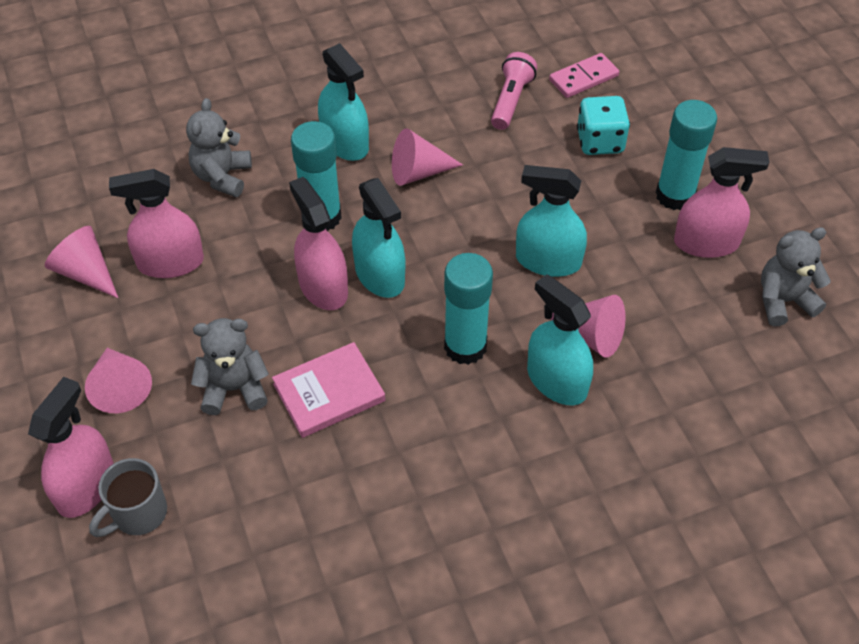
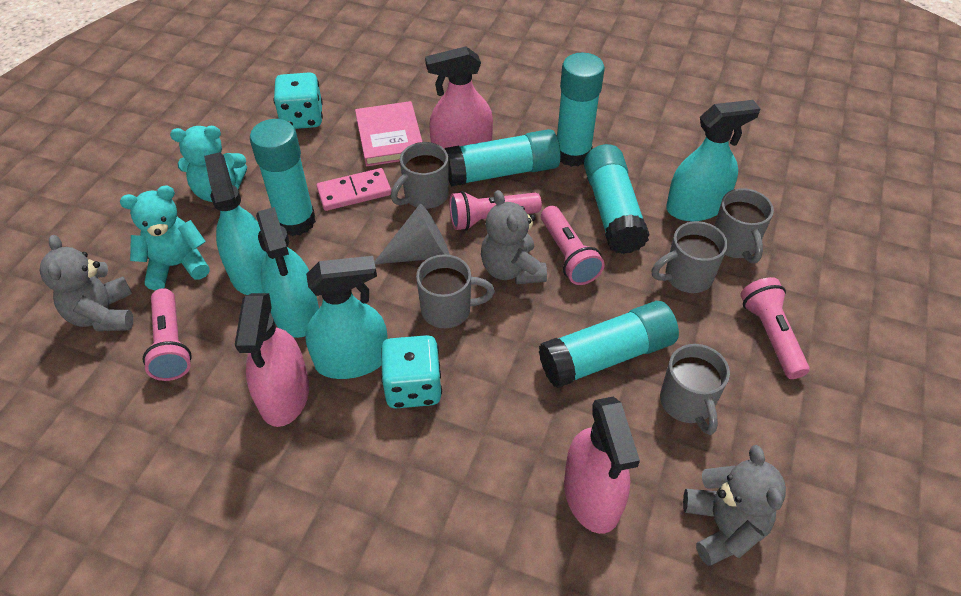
grey cone: 0 -> 1
grey mug: 1 -> 5
pink cone: 4 -> 0
pink flashlight: 1 -> 4
pink spray bottle: 4 -> 3
turquoise dice: 1 -> 2
turquoise glue stick: 3 -> 5
turquoise teddy bear: 0 -> 2

